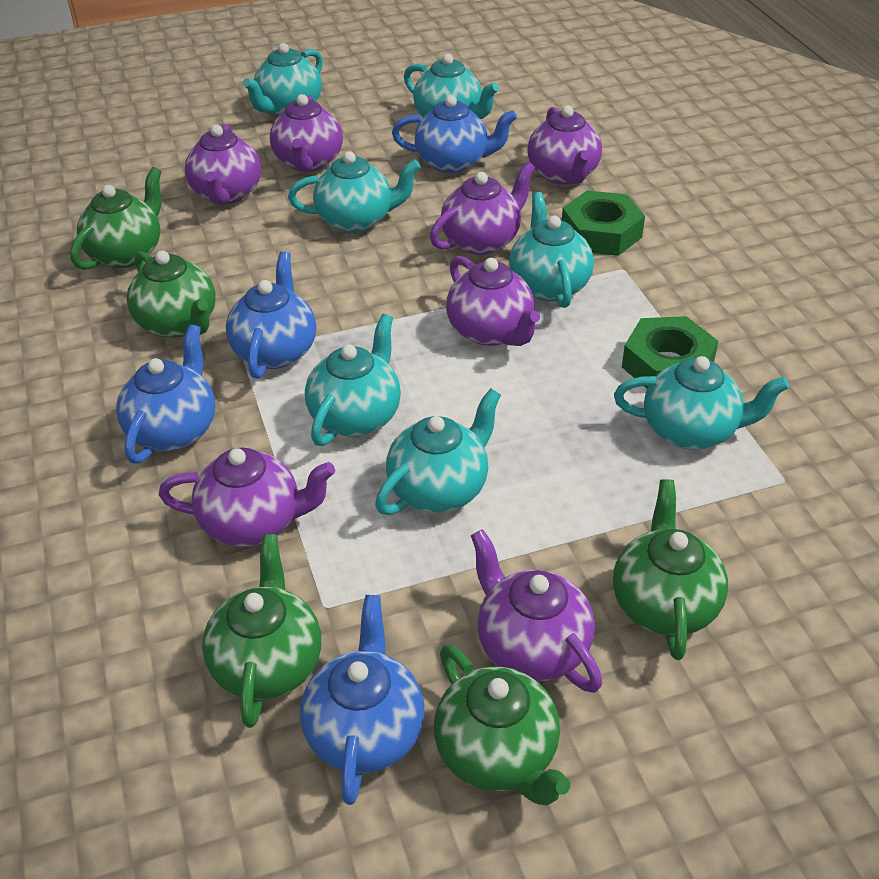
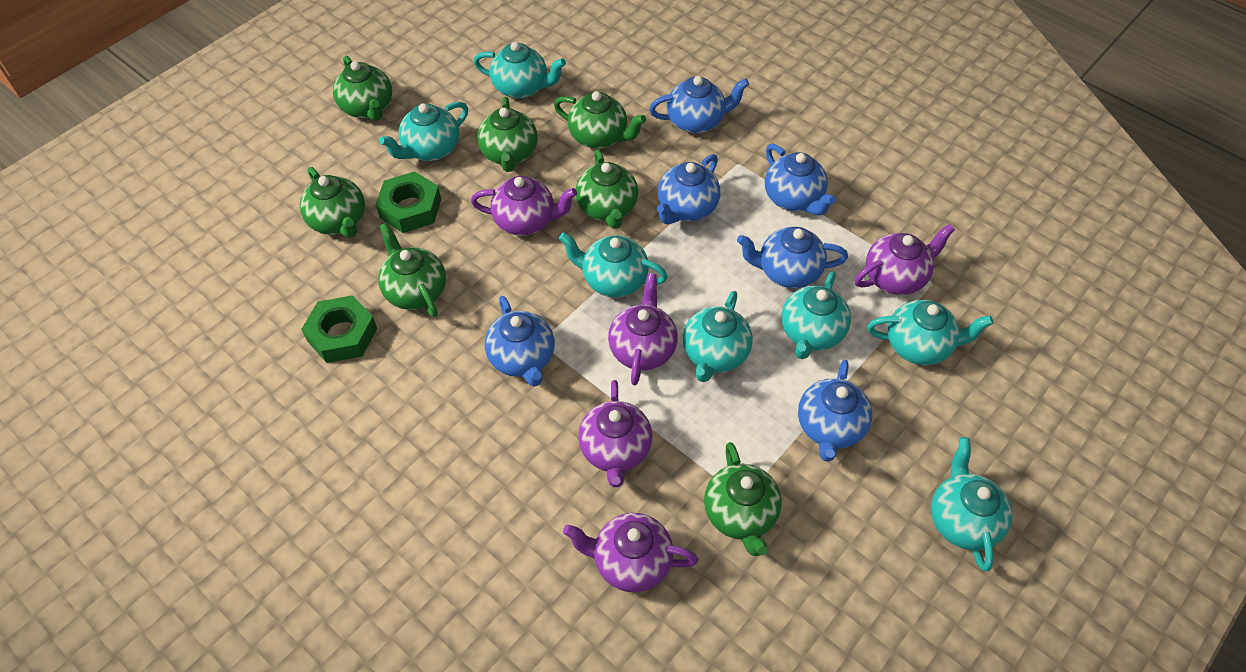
blue teapot: 4 -> 6
green teapot: 5 -> 7
purple teapot: 7 -> 5

